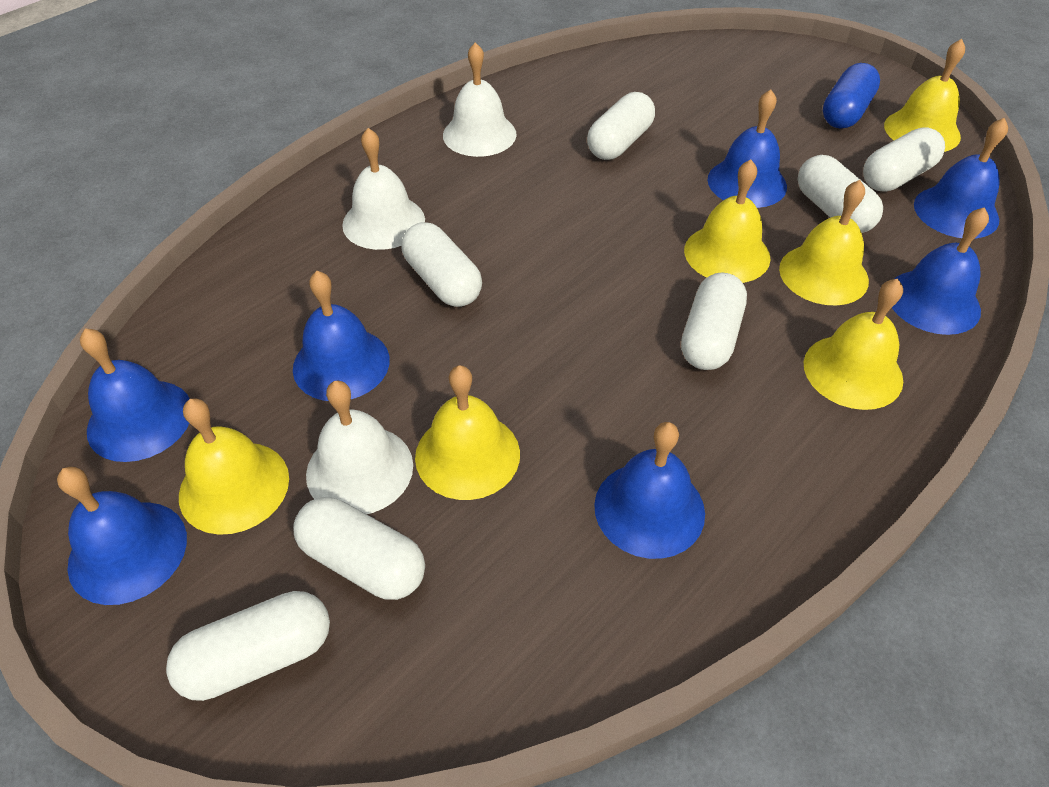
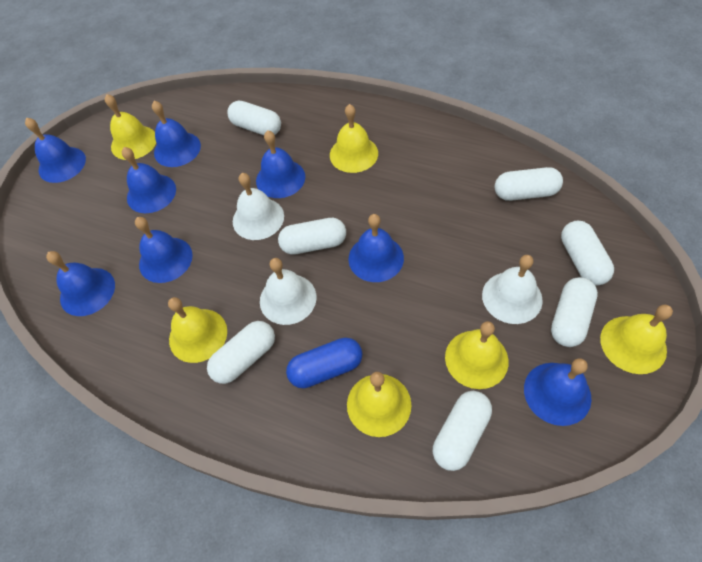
blue bell: 7 -> 8

